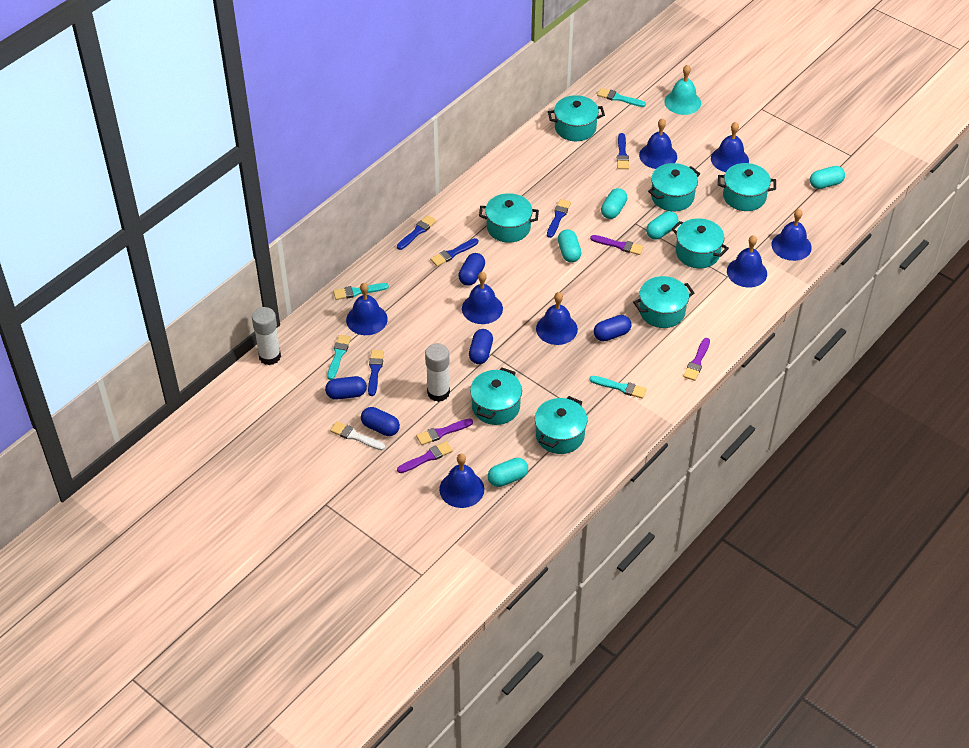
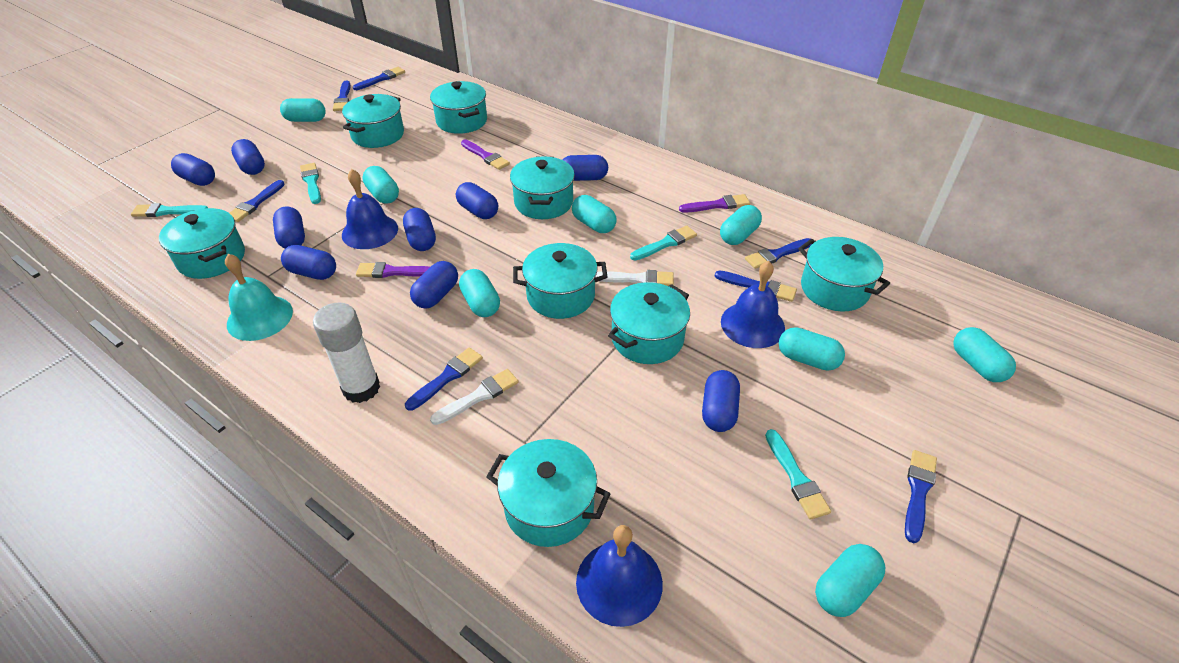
blue bell: 8 -> 3
blue brush: 5 -> 7
blue capsule: 5 -> 9
purple brush: 4 -> 3
turquoise capsule: 5 -> 8
white brush: 1 -> 2
white glue stick: 2 -> 1

